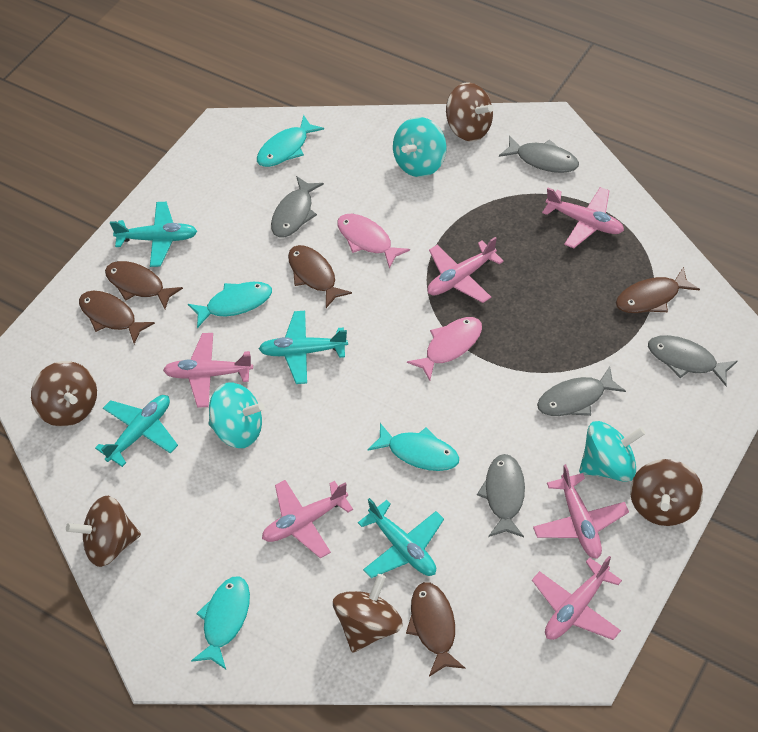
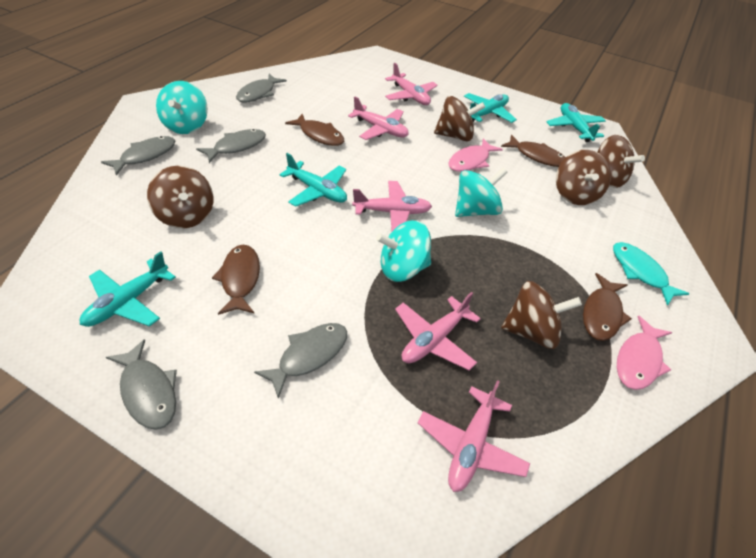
brown fish: 5 -> 4
pink plane: 6 -> 5
turquoise fish: 4 -> 1

